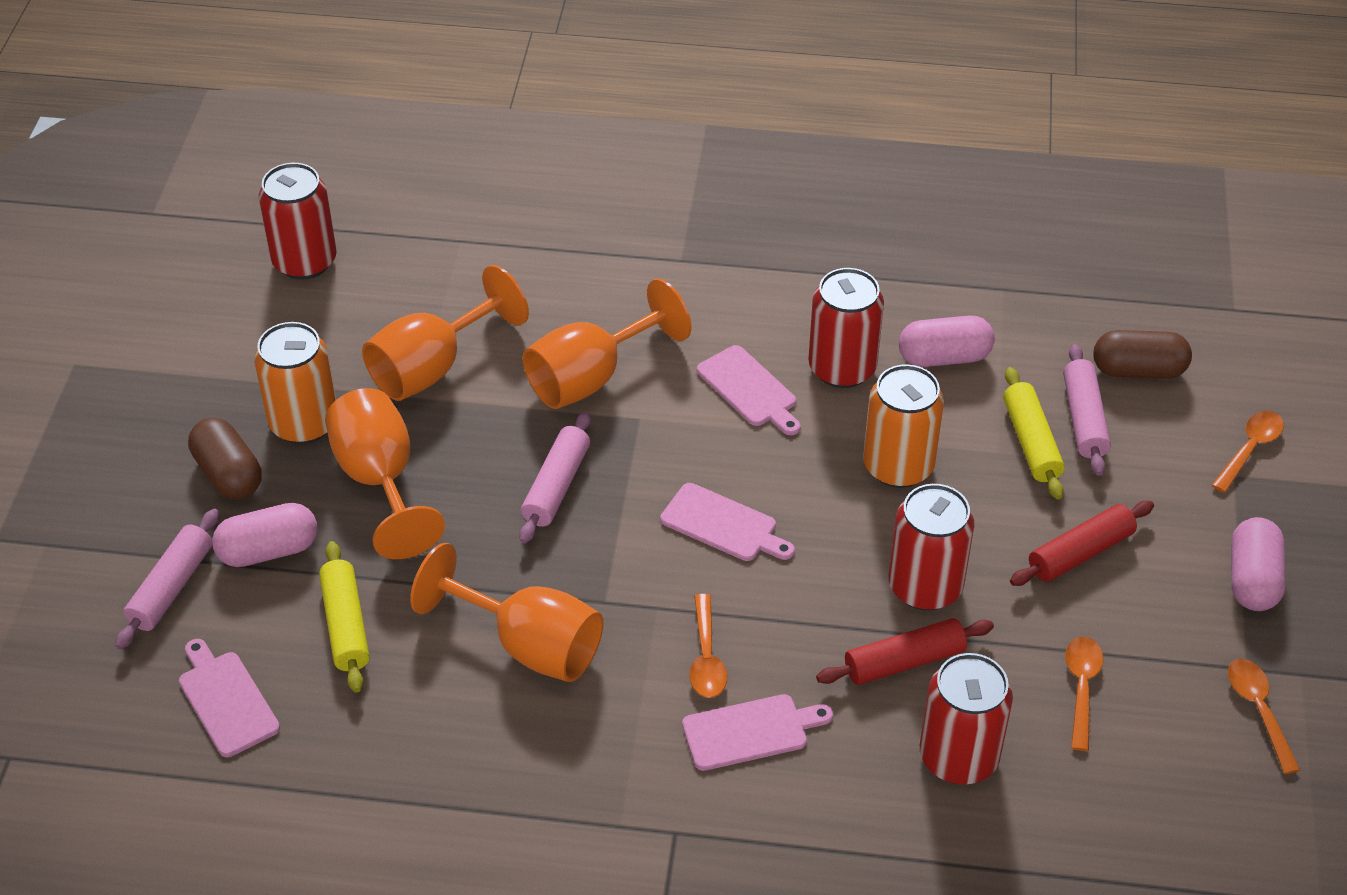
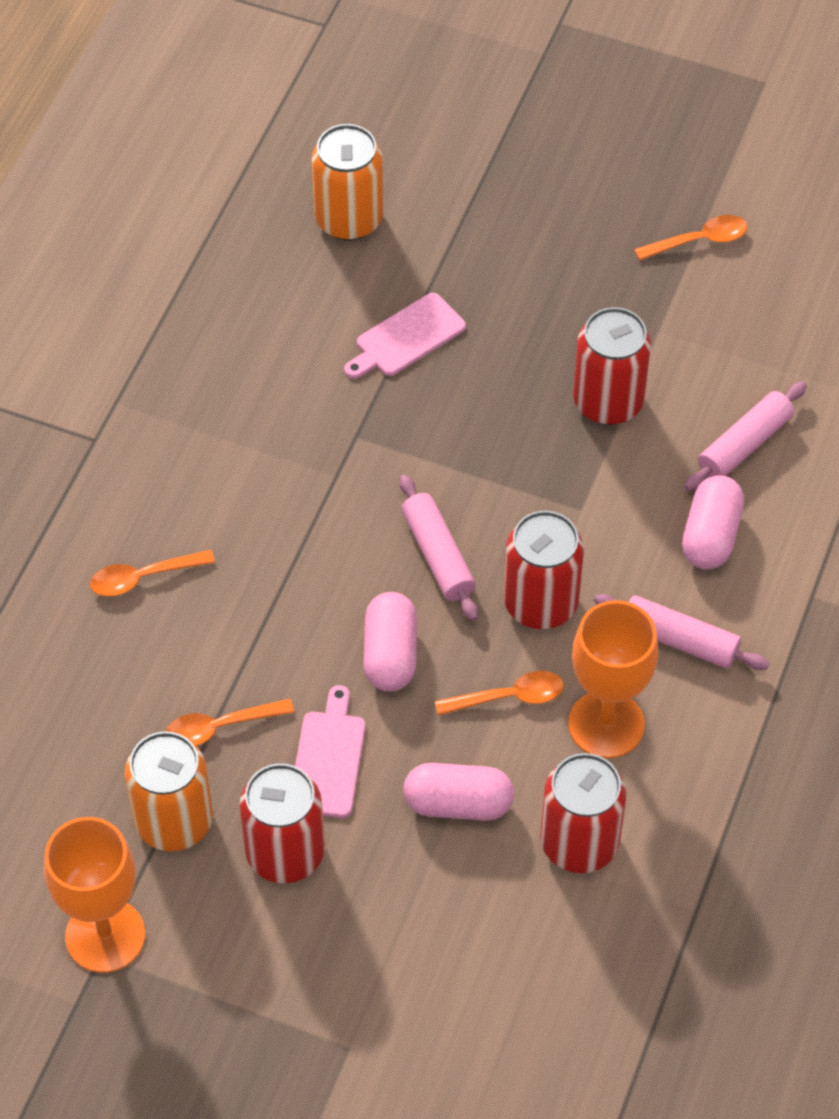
brown capsule: 2 -> 0
orange goblet: 4 -> 2
pink cutting board: 4 -> 2
red rolling pin: 2 -> 0
yellow rolling pin: 2 -> 0

